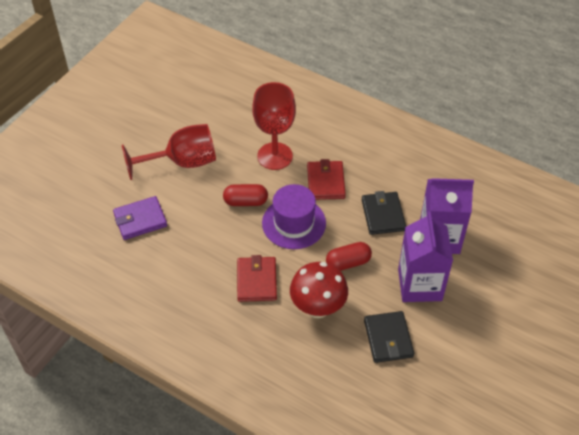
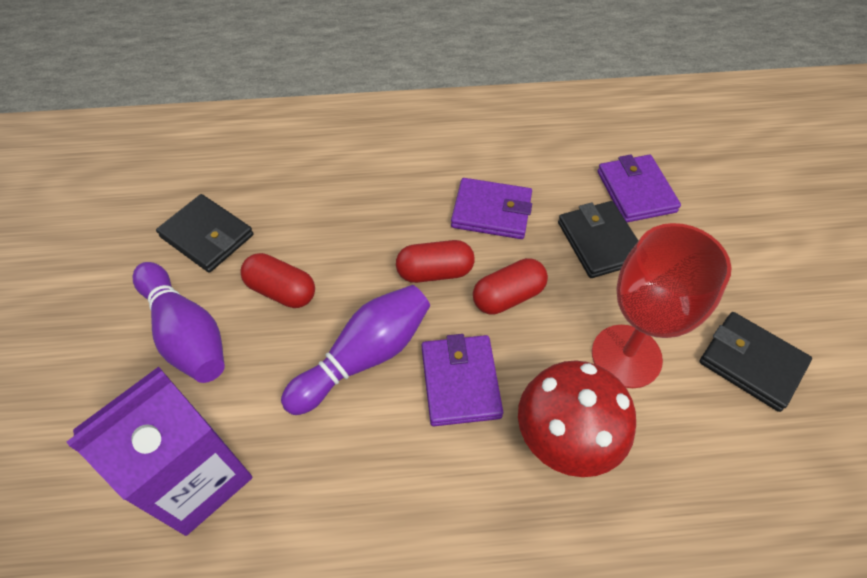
black wallet: 2 -> 3
purple bowling pin: 0 -> 2
purple carton: 2 -> 1
purple hat: 1 -> 0
purple wallet: 1 -> 3
red capsule: 2 -> 3
red goblet: 2 -> 1
red wallet: 2 -> 0

